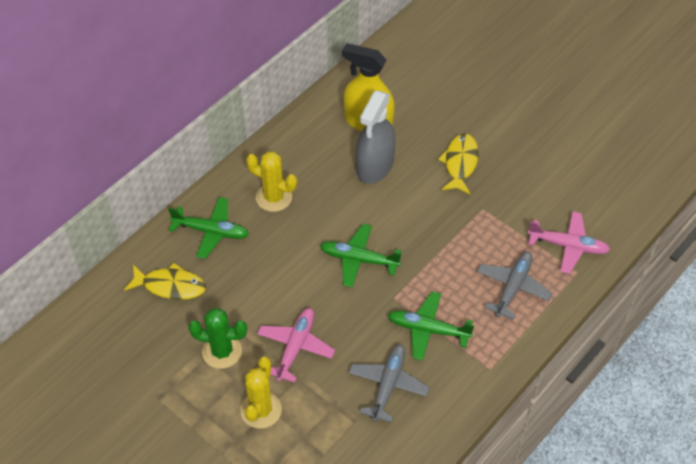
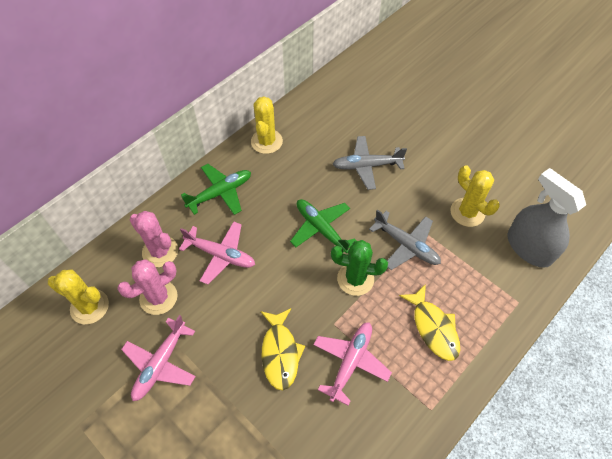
green plane: 3 -> 2
pink cactus: 0 -> 2
pink plane: 2 -> 3
yellow cactus: 2 -> 3
yellow spray bottle: 1 -> 0

